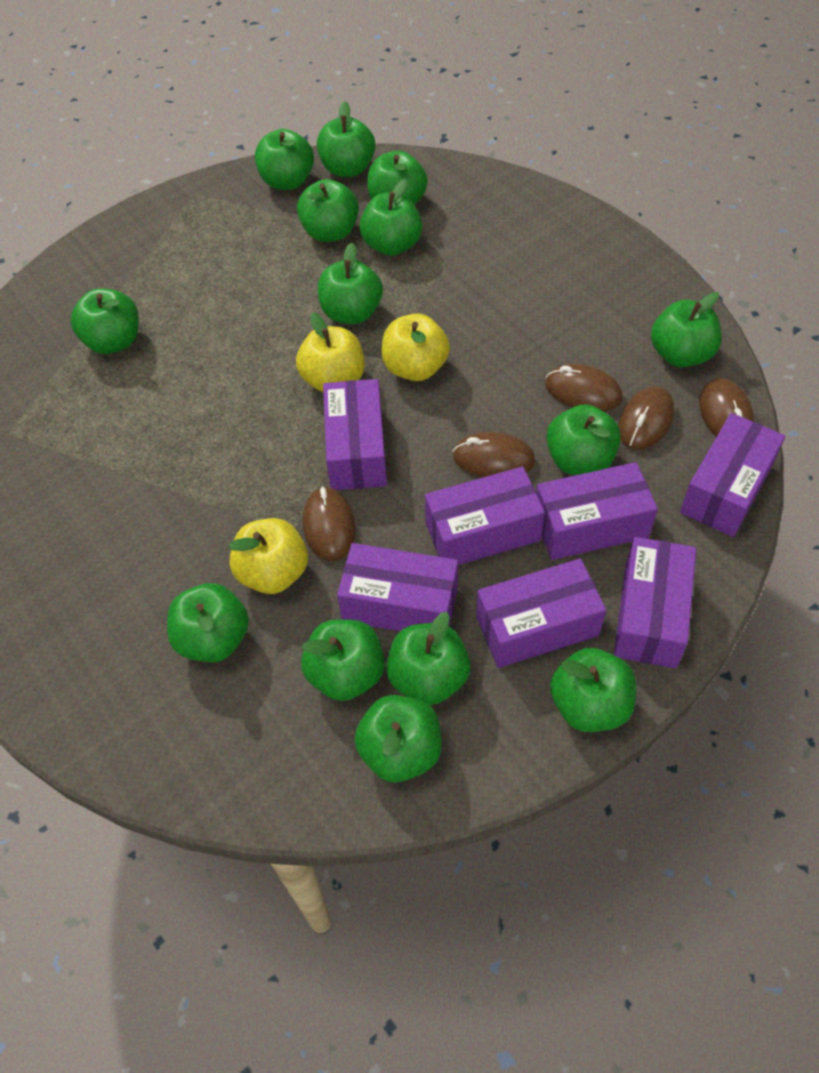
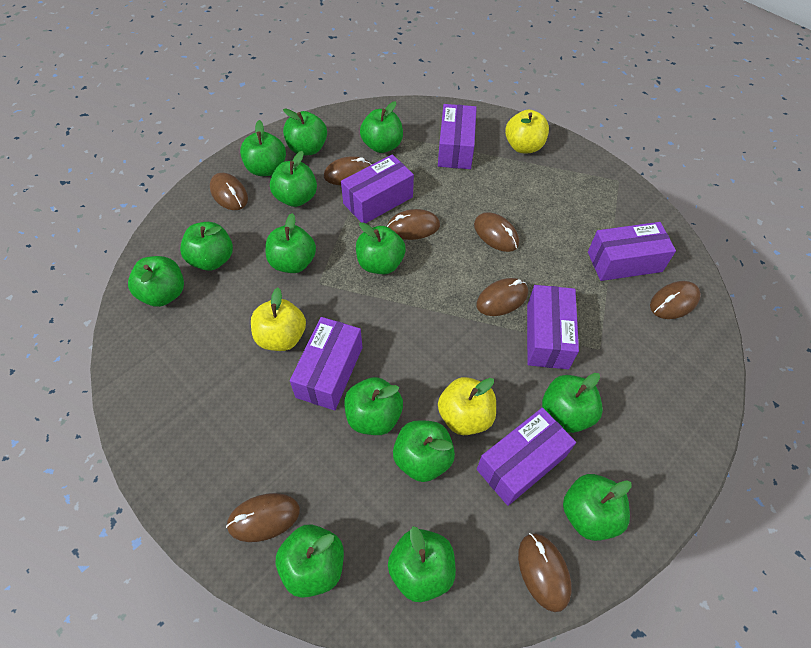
brown mouse: 5 -> 8
purple box: 7 -> 6

